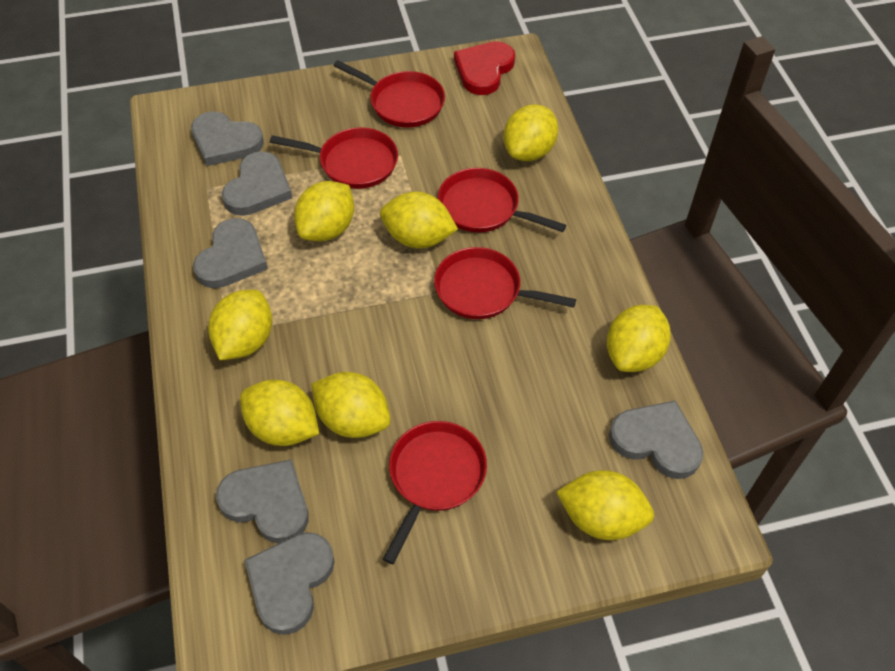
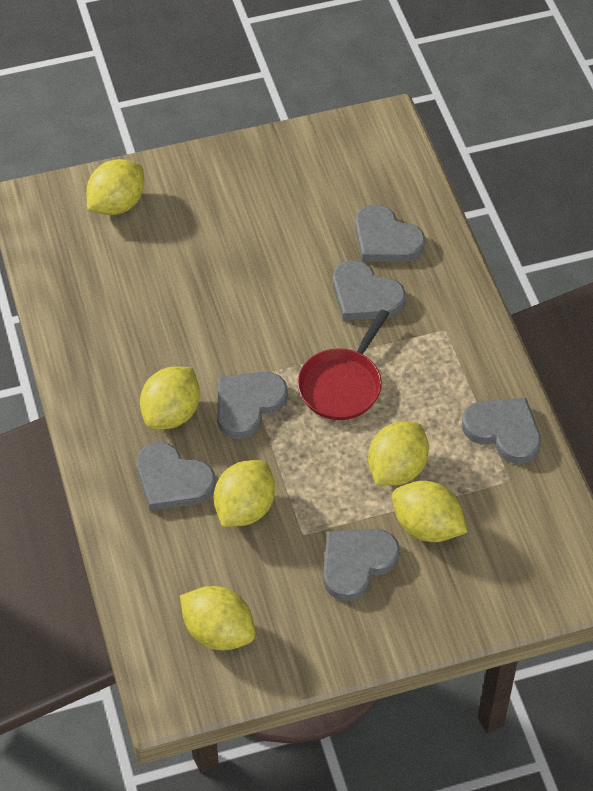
red heart: 1 -> 0
red pan: 5 -> 1
yellow lemon: 8 -> 6

